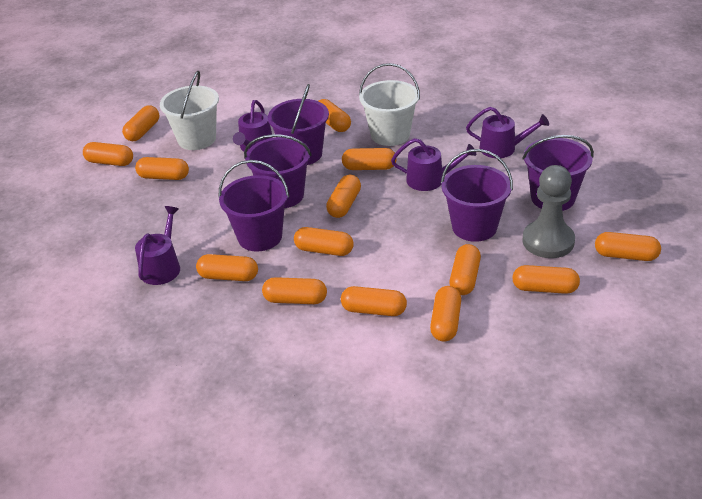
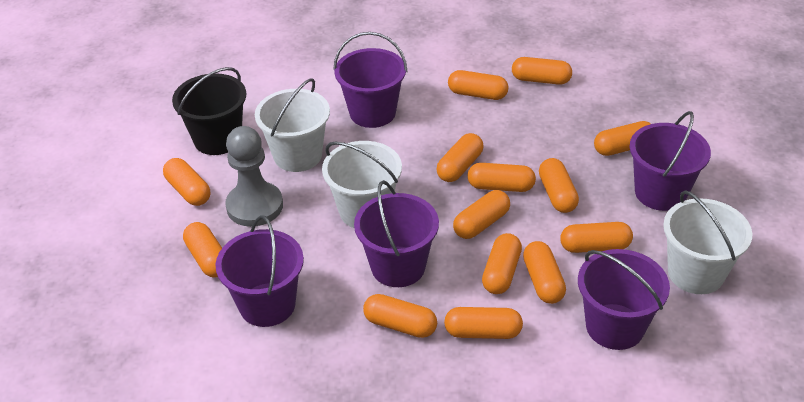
black bucket: 0 -> 1
purple watering can: 4 -> 0
white bucket: 2 -> 3

